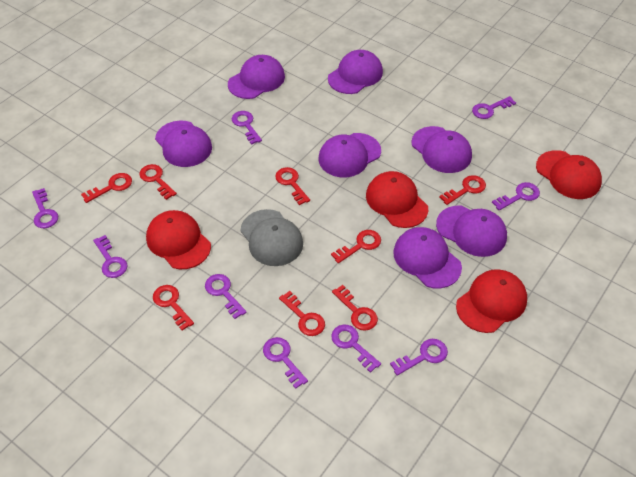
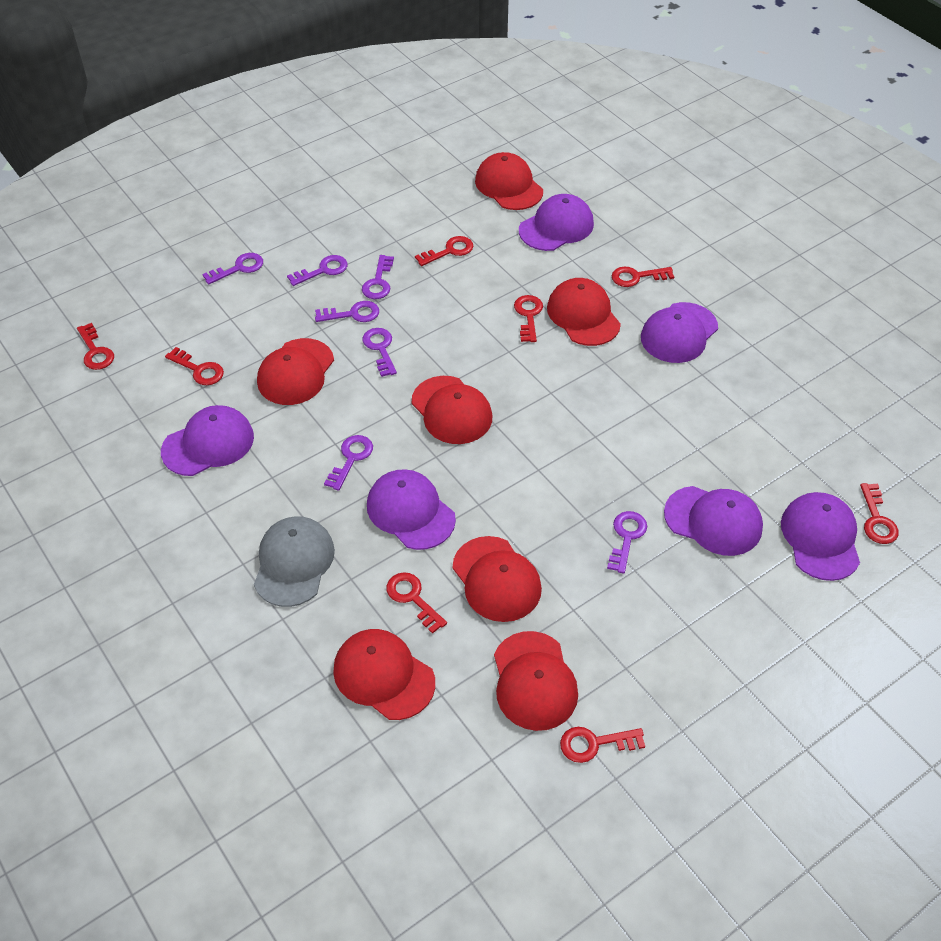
purple cap: 7 -> 6
purple key: 9 -> 7
red cap: 4 -> 7

